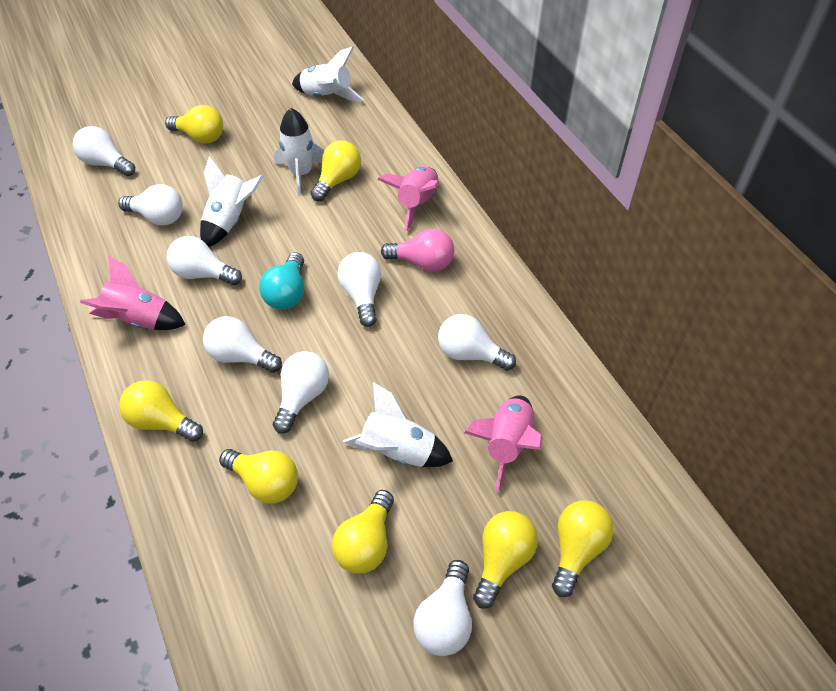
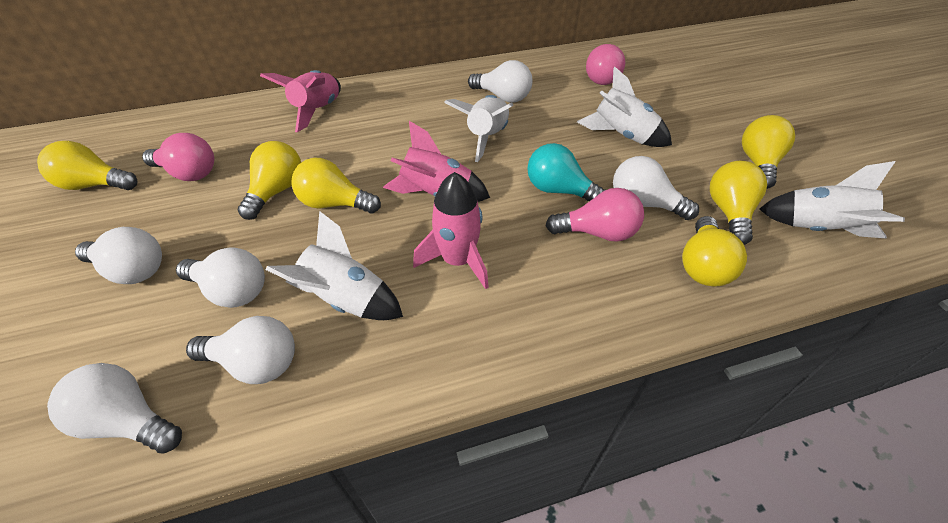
pink light bulb: 1 -> 3
white light bulb: 8 -> 6
yellow light bulb: 7 -> 6

